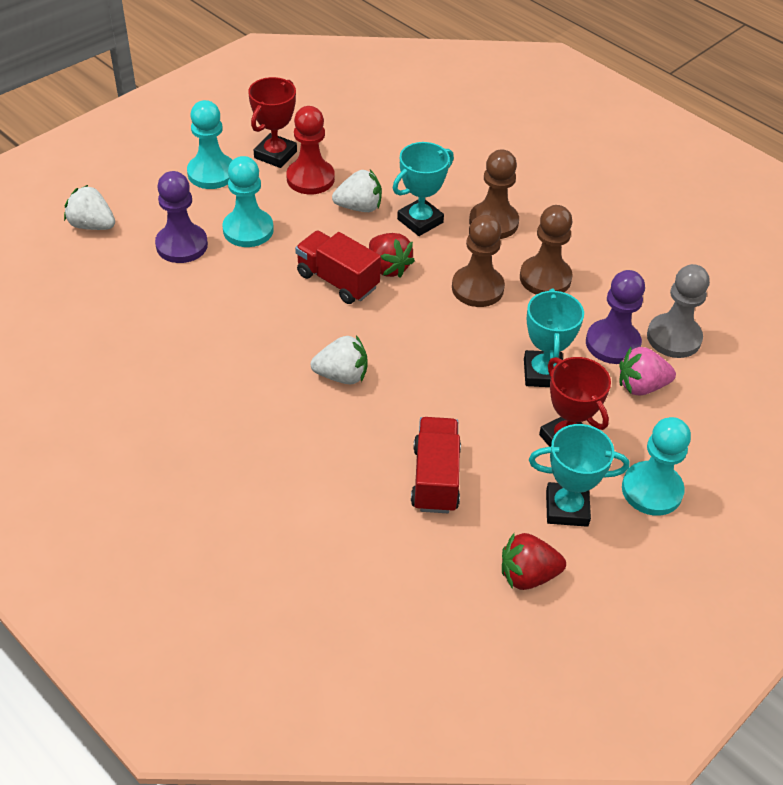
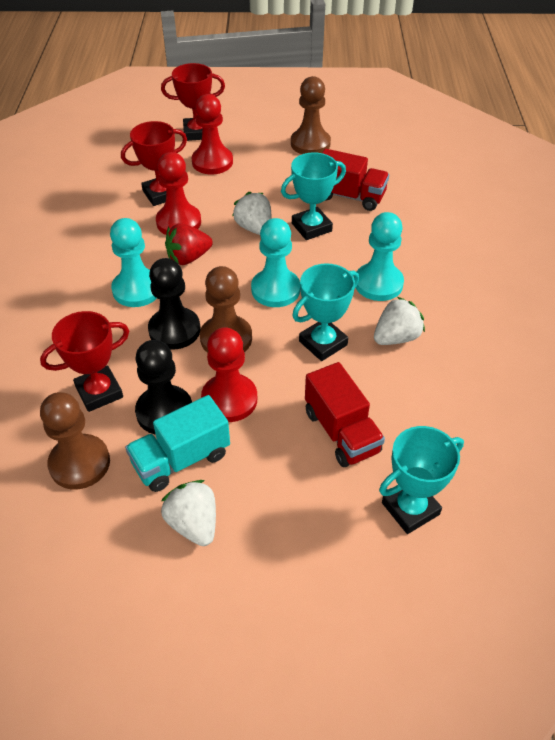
black pawn: 0 -> 2
grey pawn: 1 -> 0
pink strawberry: 1 -> 0
purple pawn: 2 -> 0
red pawn: 1 -> 3
red strawberry: 2 -> 1
red trophy: 2 -> 3
turquoise truck: 0 -> 1

